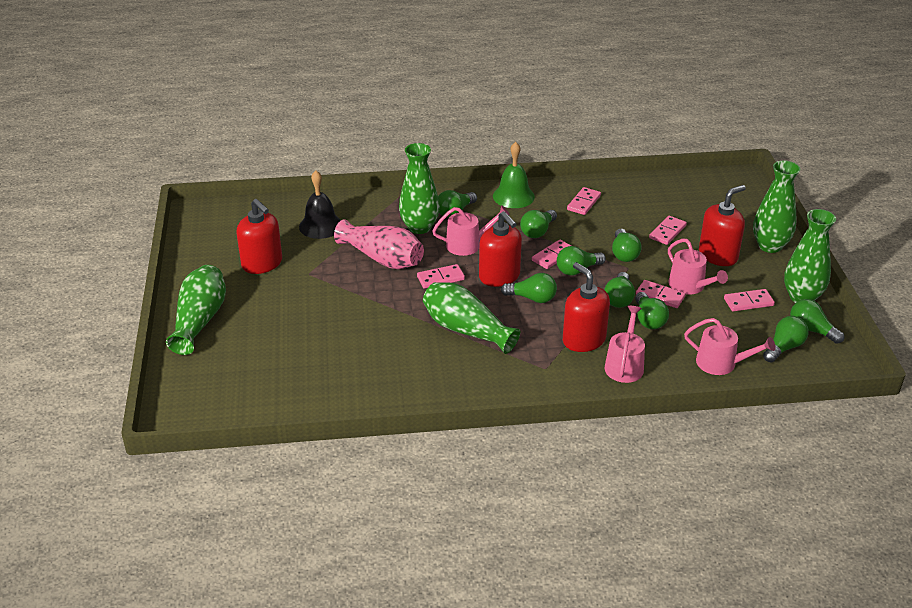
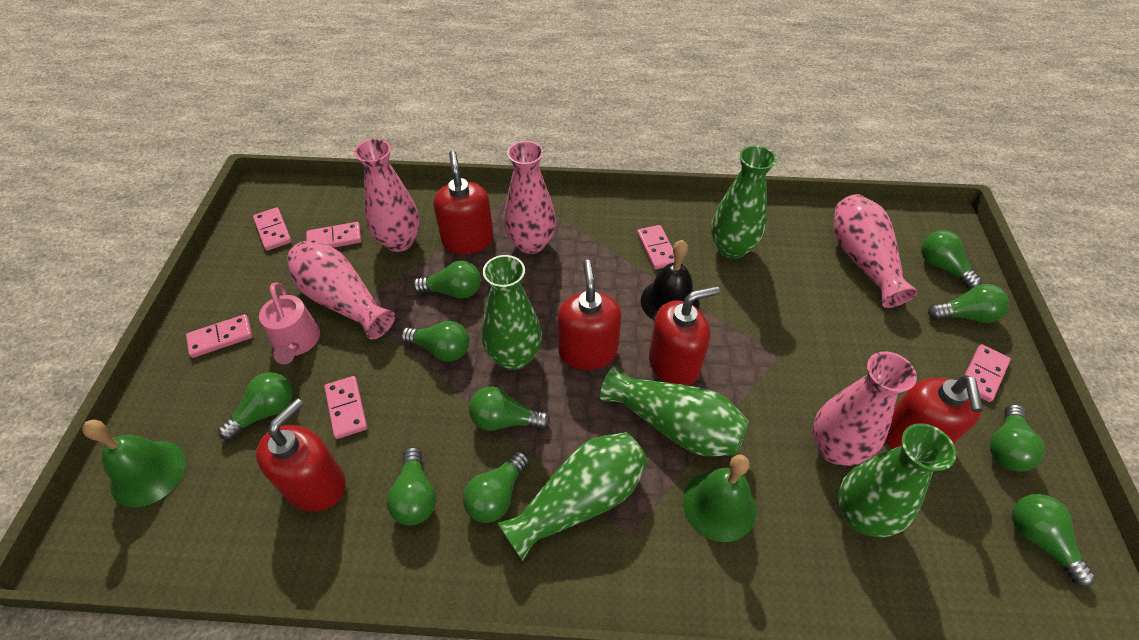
green bell: 1 -> 2
green light bulb: 9 -> 10
pink vase: 1 -> 5
pink watering can: 4 -> 1
red soap dispenser: 4 -> 5

